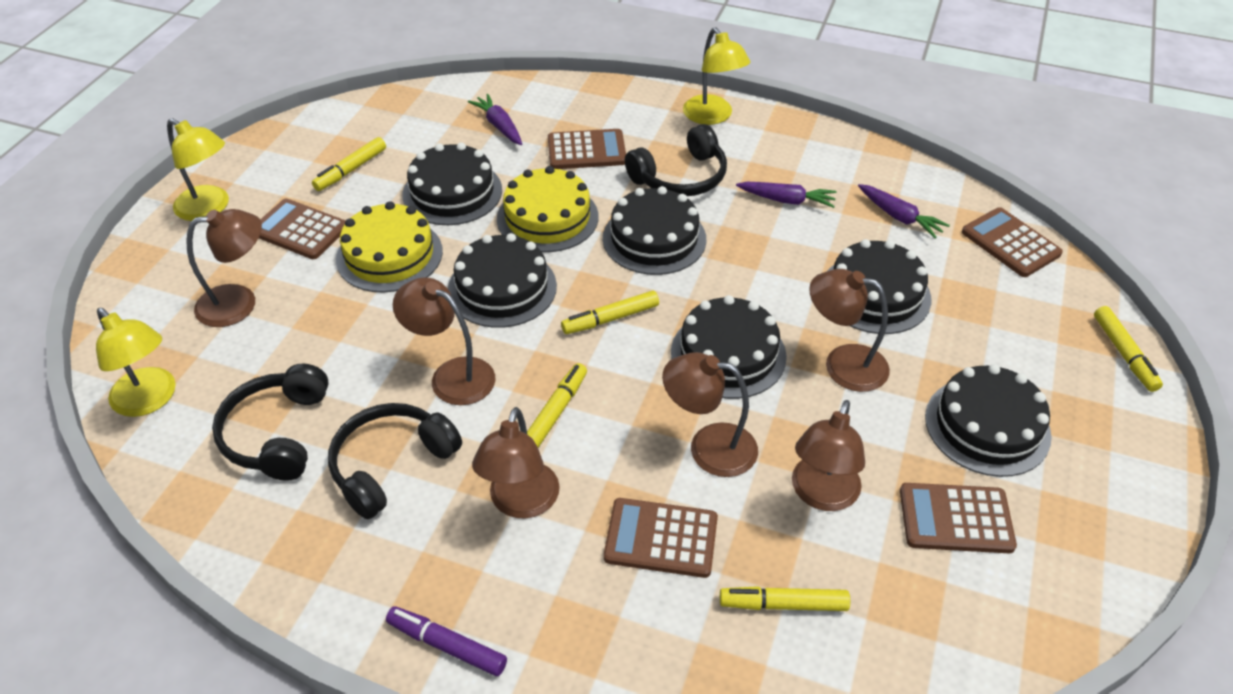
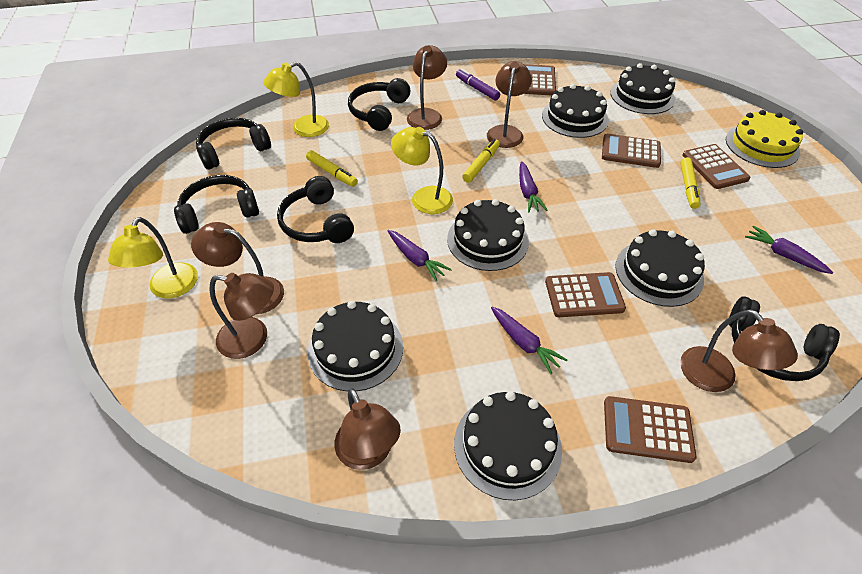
black headphones: 3 -> 5
purple carrot: 3 -> 4
yellow cake: 2 -> 1
yellow marker: 5 -> 3

